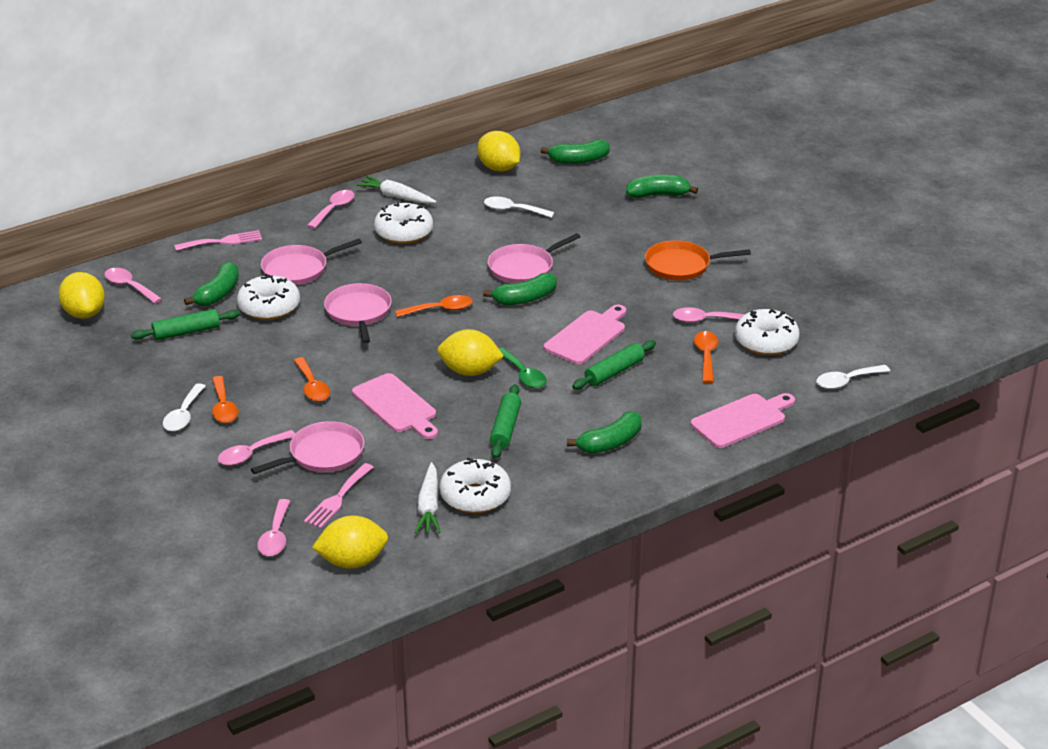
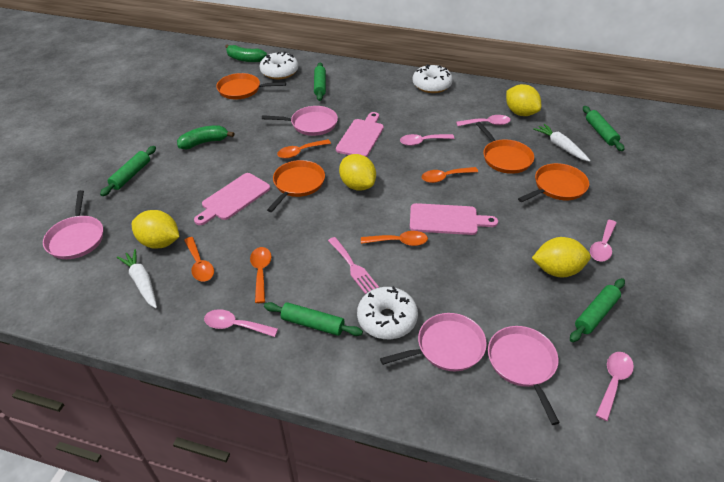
green banana: 5 -> 2
green rolling pin: 3 -> 5
green spoon: 1 -> 0
orange pan: 1 -> 4
orange spoon: 4 -> 5
pink fork: 2 -> 1
white donut: 4 -> 3
white spoon: 3 -> 0

